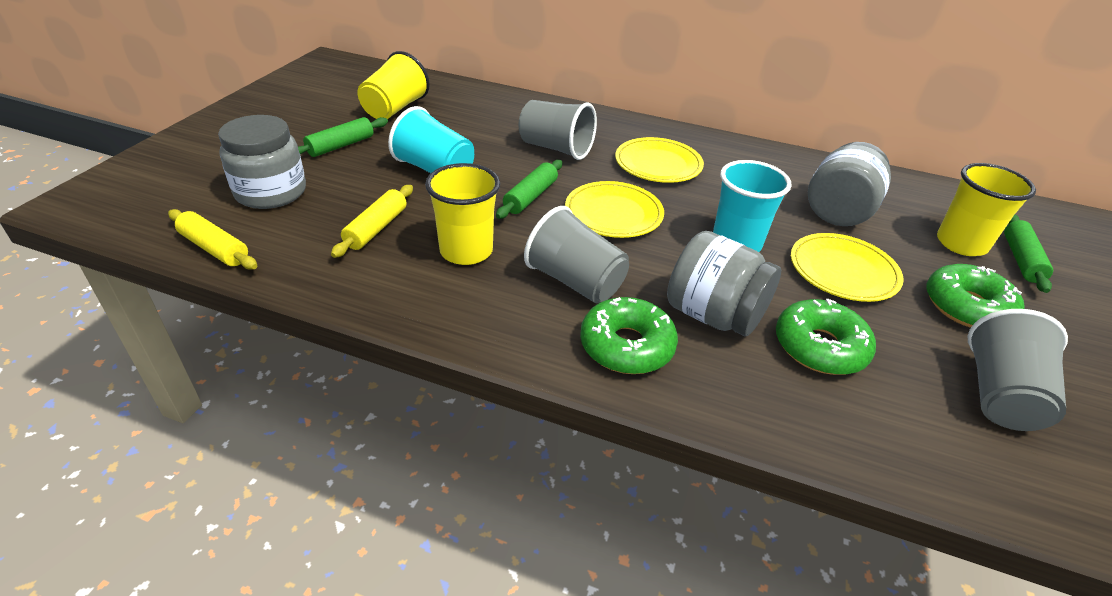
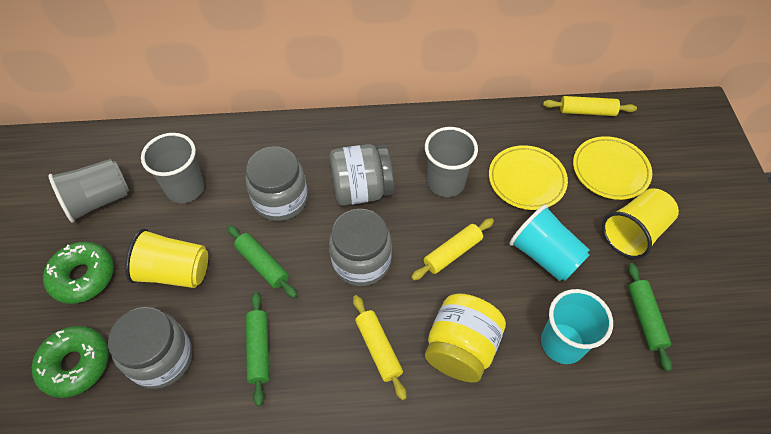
green donut: 3 -> 2
grey jar: 3 -> 4
yellow cup: 3 -> 2
yellow jar: 0 -> 1
yellow plate: 3 -> 2
yellow rolling pin: 2 -> 3

